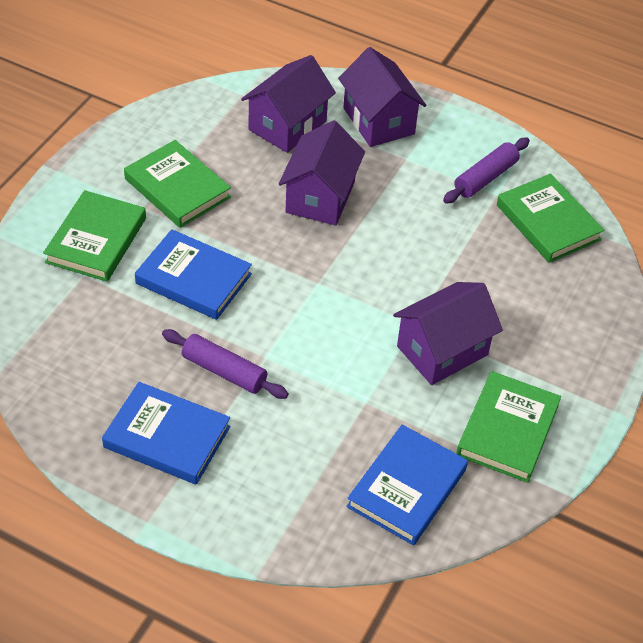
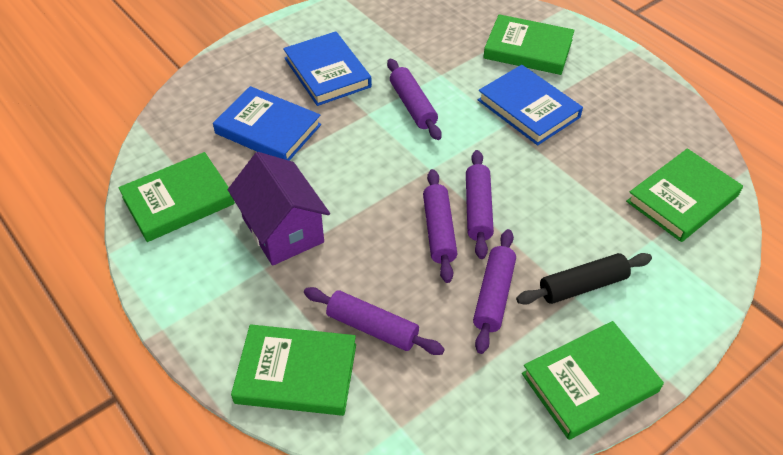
black rolling pin: 0 -> 1
green book: 4 -> 5
purple house: 4 -> 1
purple rolling pin: 2 -> 5

